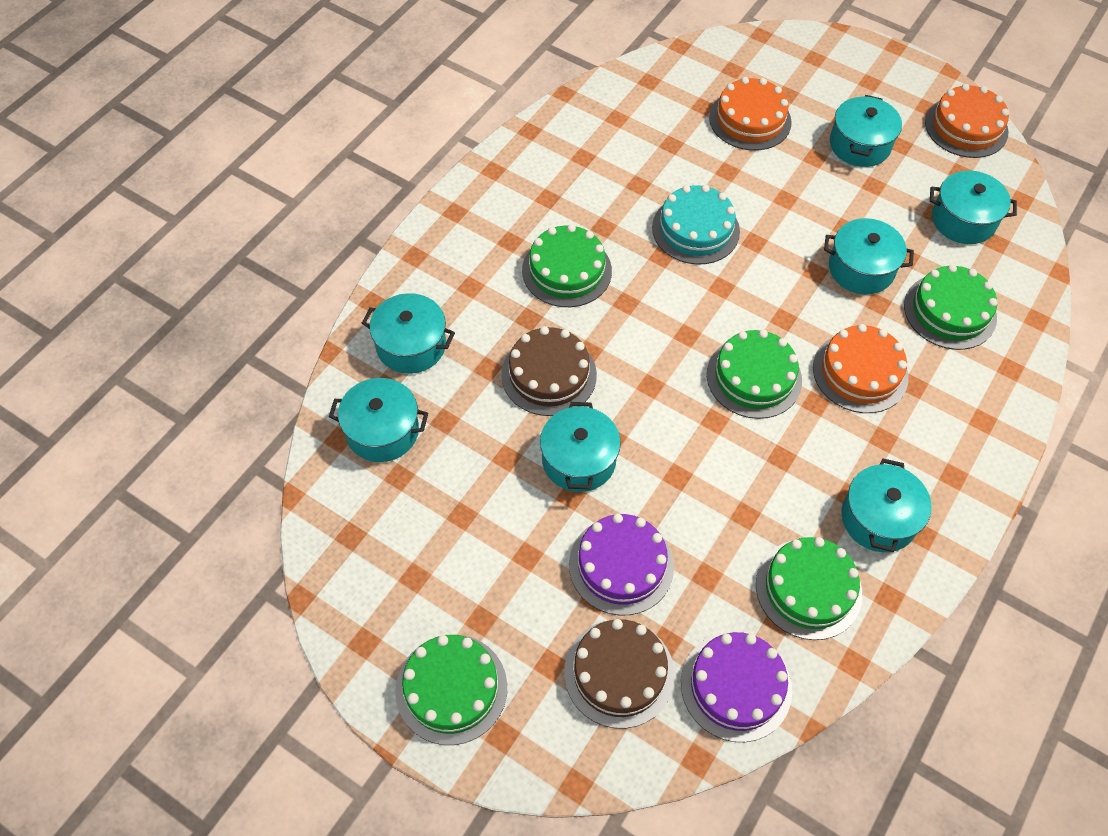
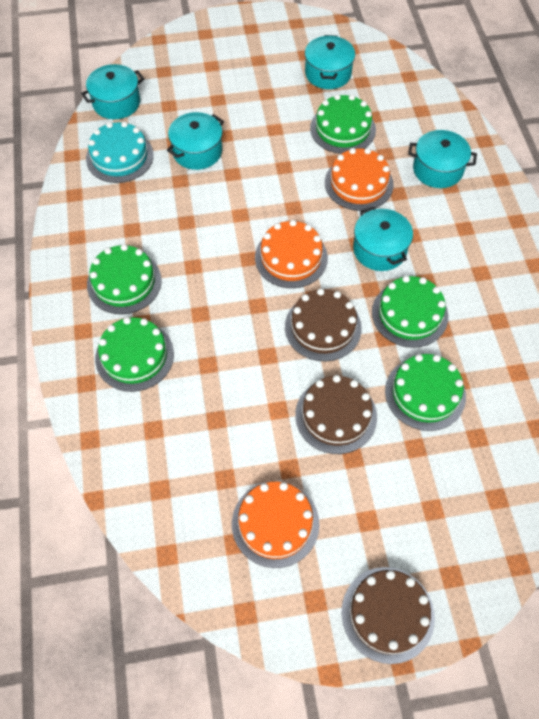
brown cake: 2 -> 3
purple cake: 2 -> 0
turquoise pot: 7 -> 5

